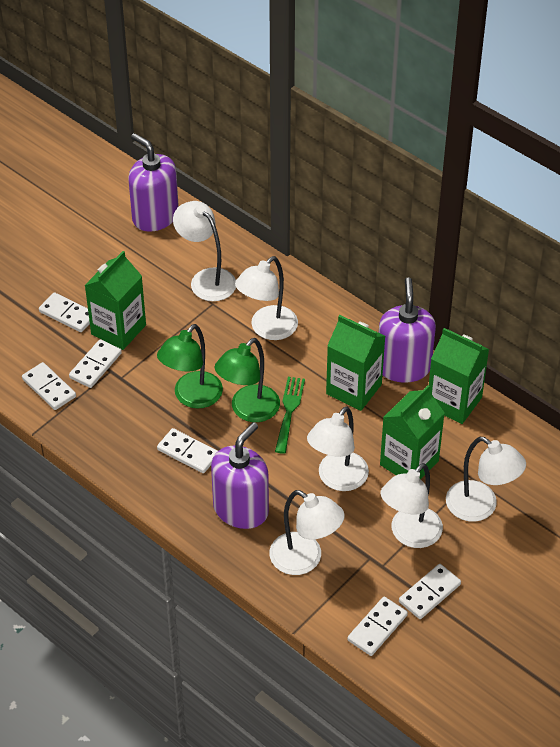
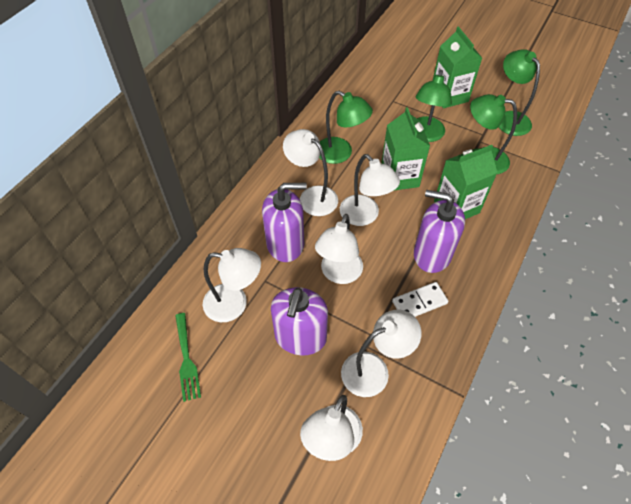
green carton: 4 -> 3
green lamp: 2 -> 4
white domino: 6 -> 1

